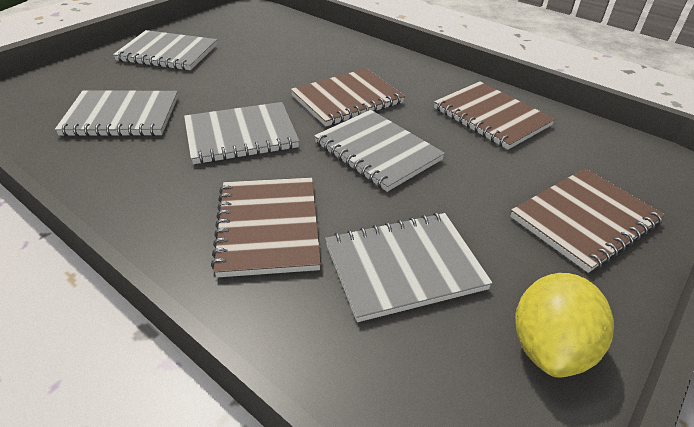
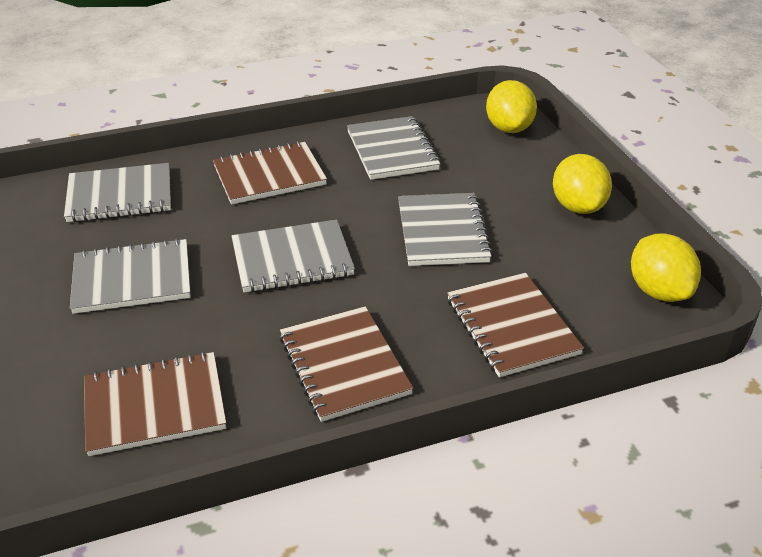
yellow lemon: 1 -> 3

